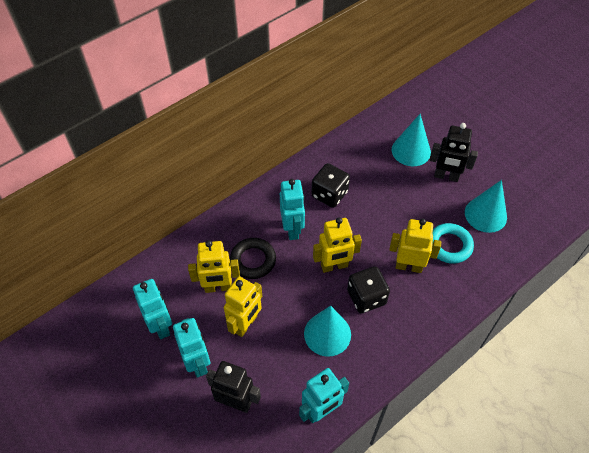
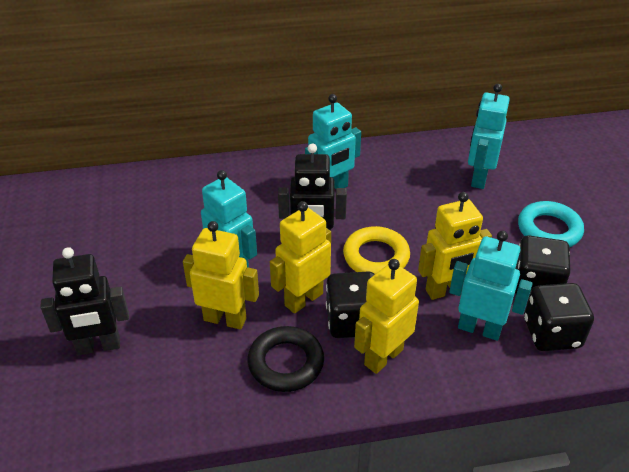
black dice: 2 -> 3
turquoise cone: 3 -> 0
yellow ring: 0 -> 1

